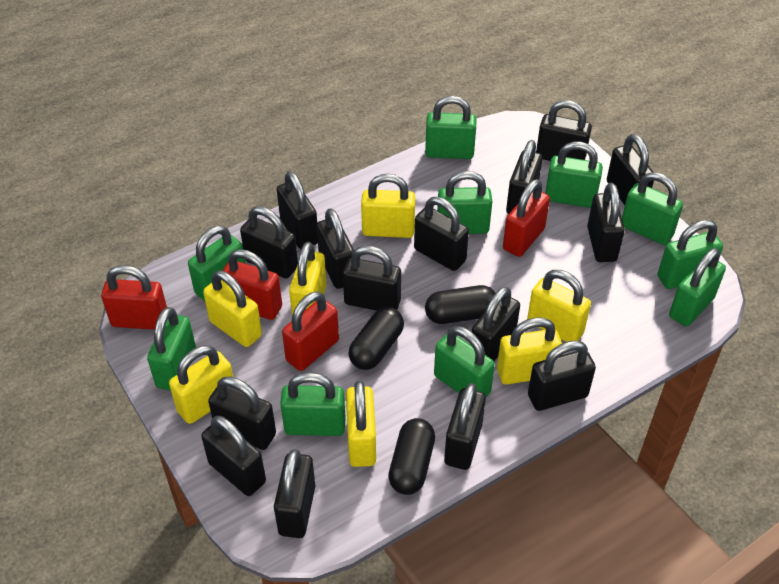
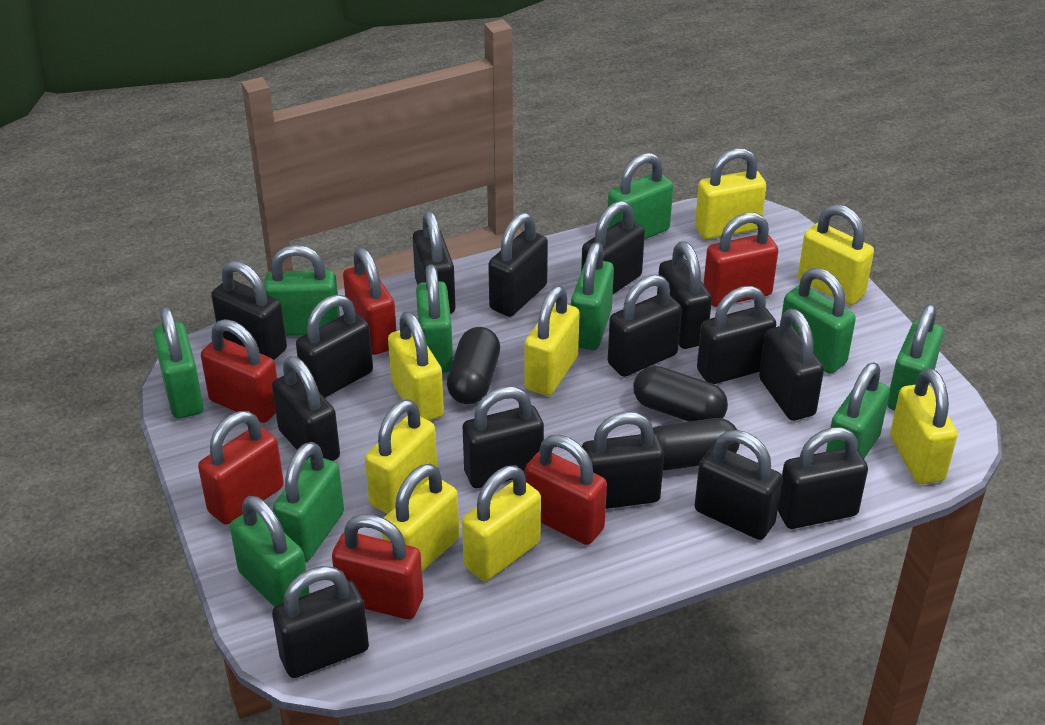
red padlock: 4 -> 6
yellow padlock: 7 -> 8

